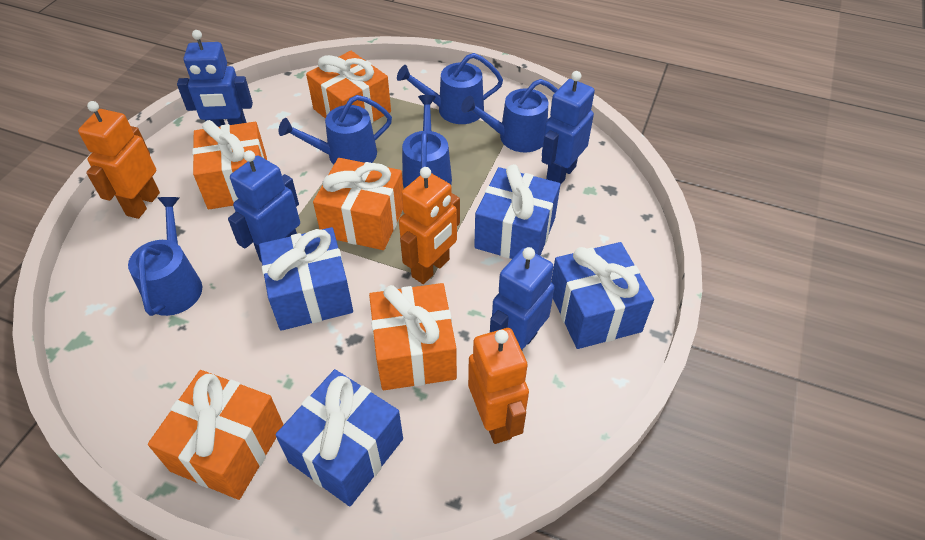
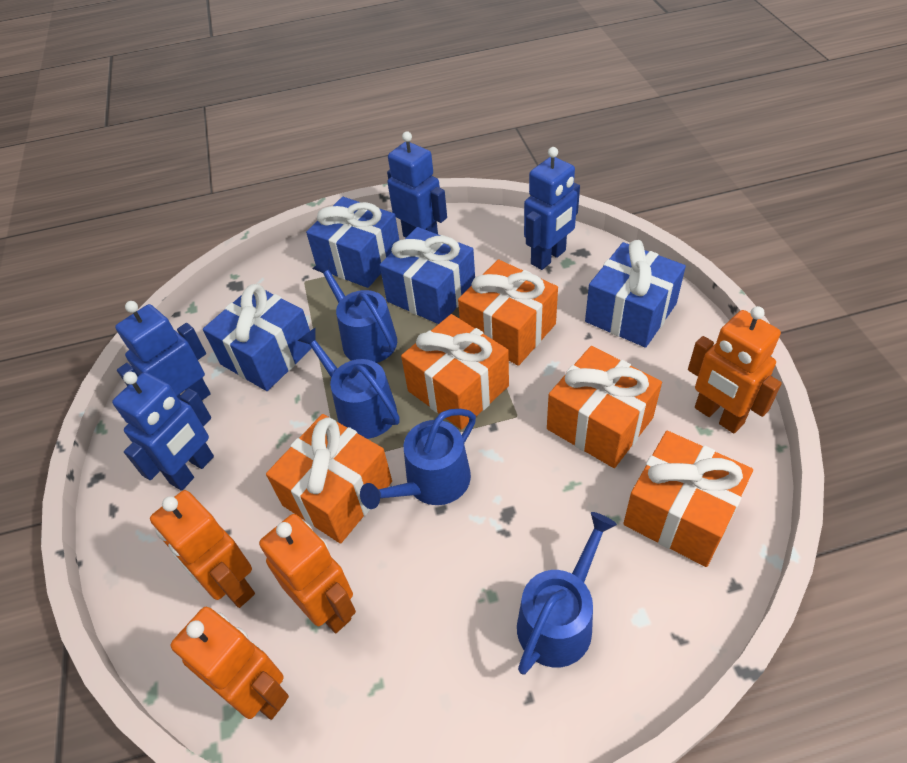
blue watering can: 5 -> 4
orange robot: 3 -> 4

